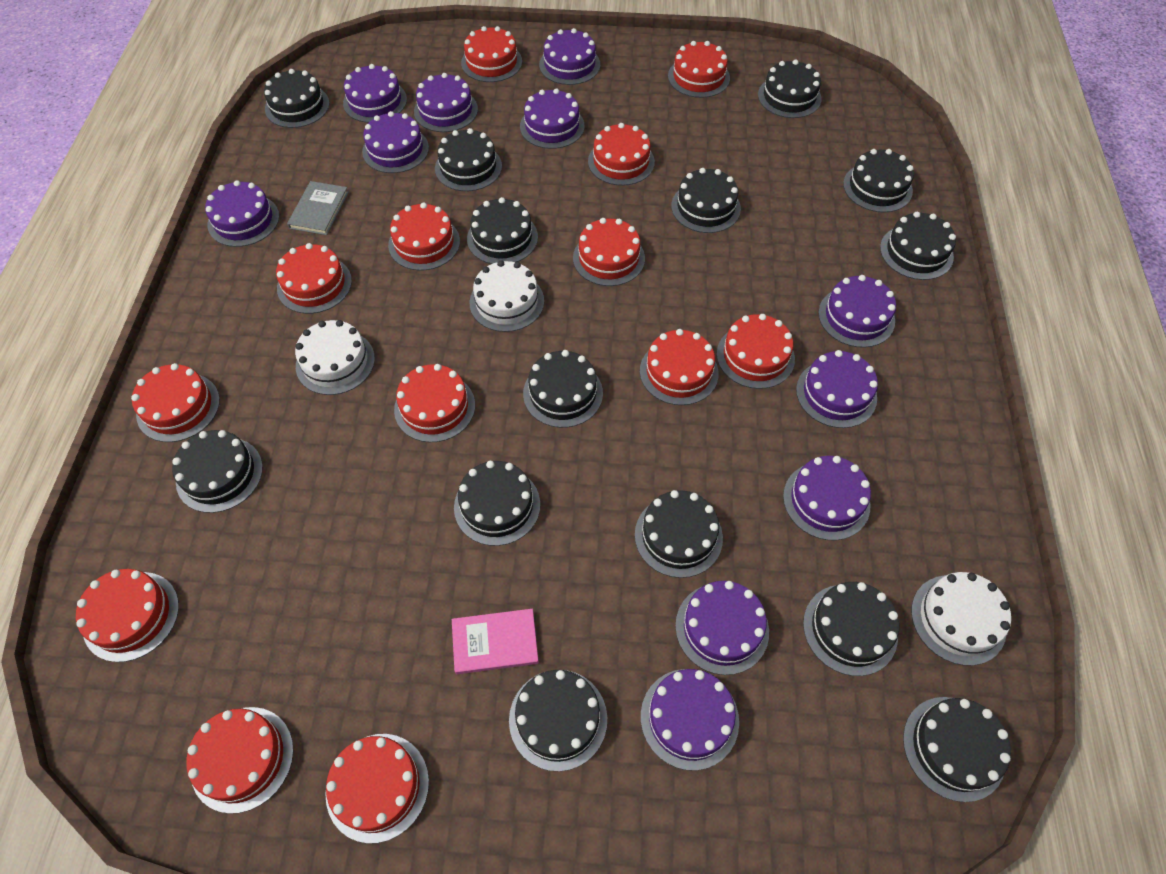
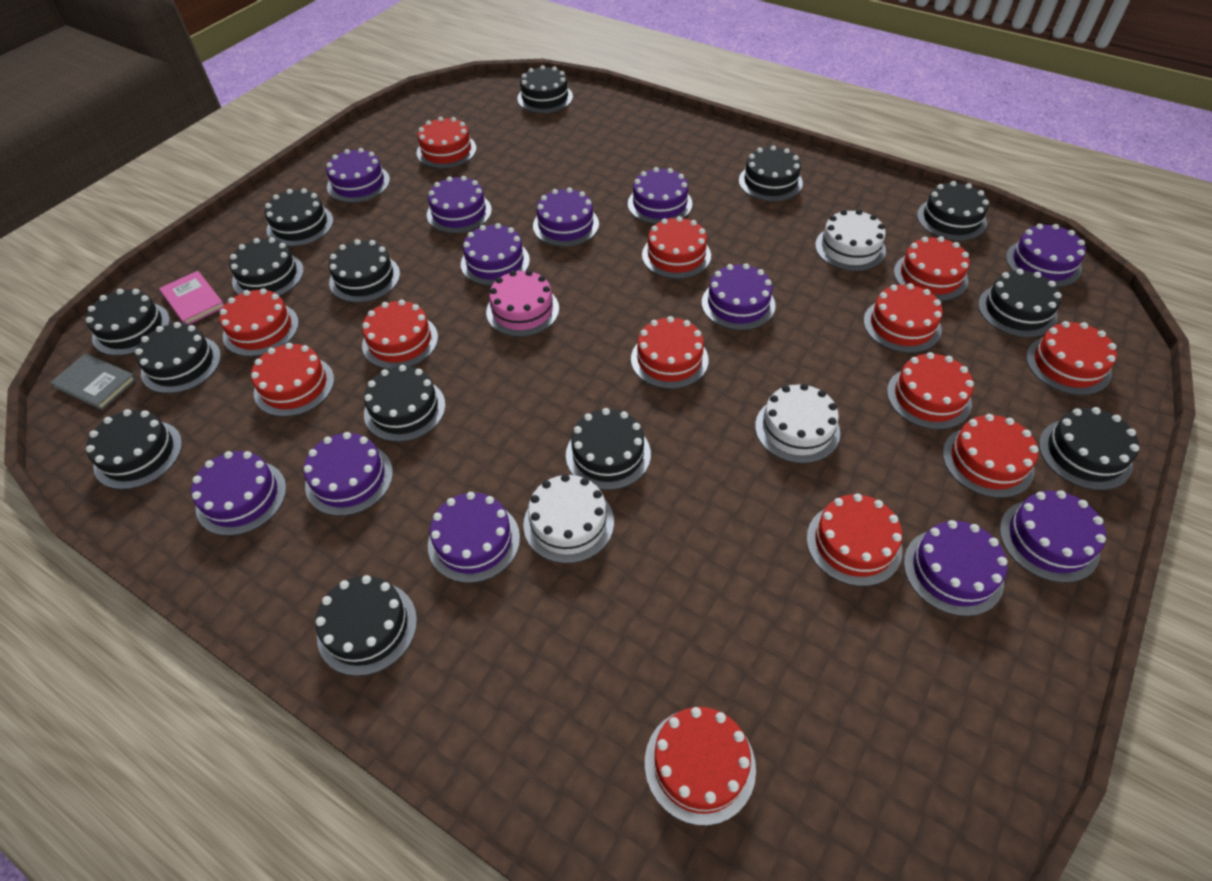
pink cake: 0 -> 1
purple cake: 11 -> 12

